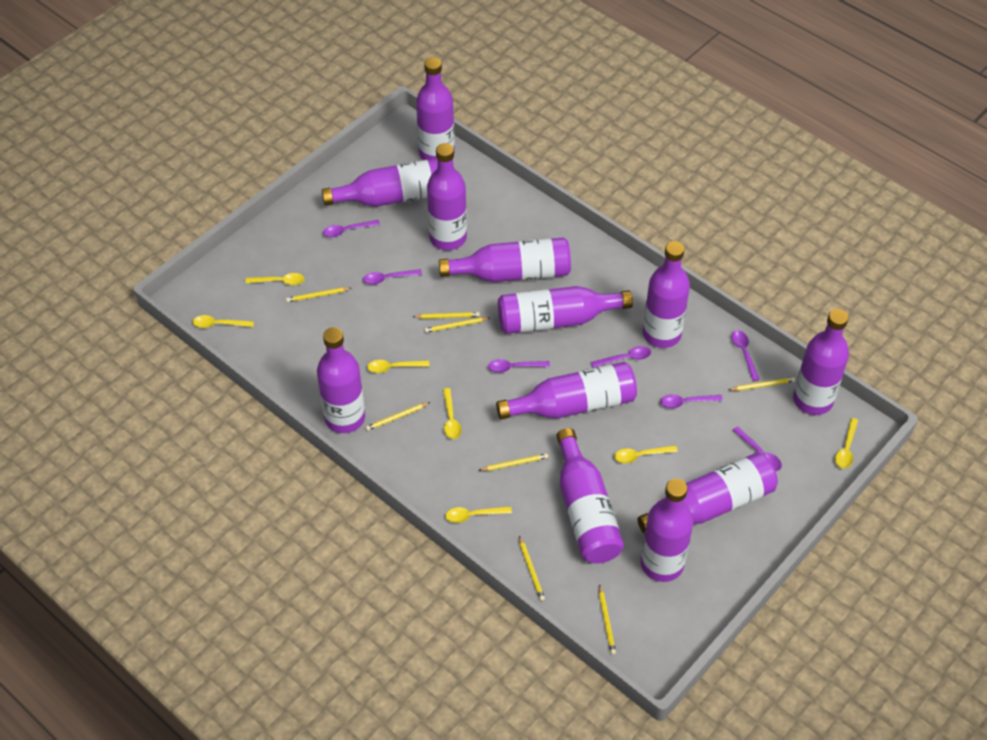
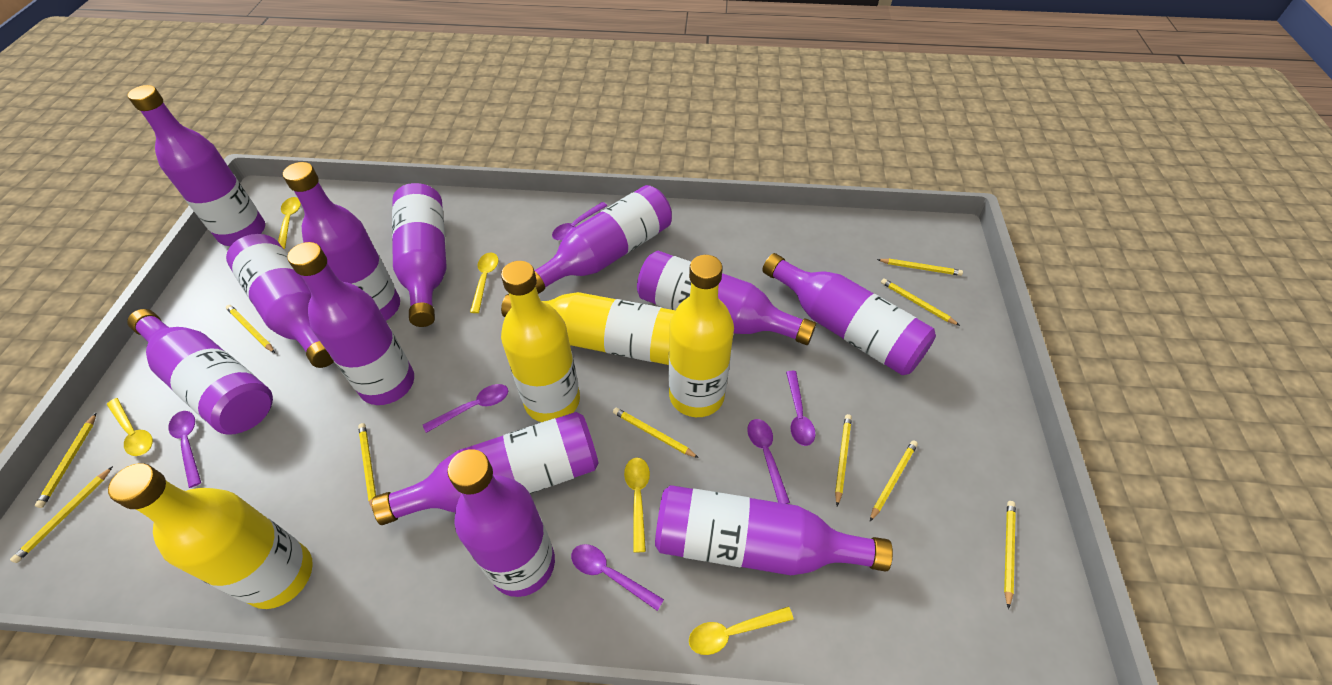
purple spoon: 7 -> 6
yellow bottle: 0 -> 4
yellow pencil: 8 -> 10
yellow spoon: 7 -> 5

